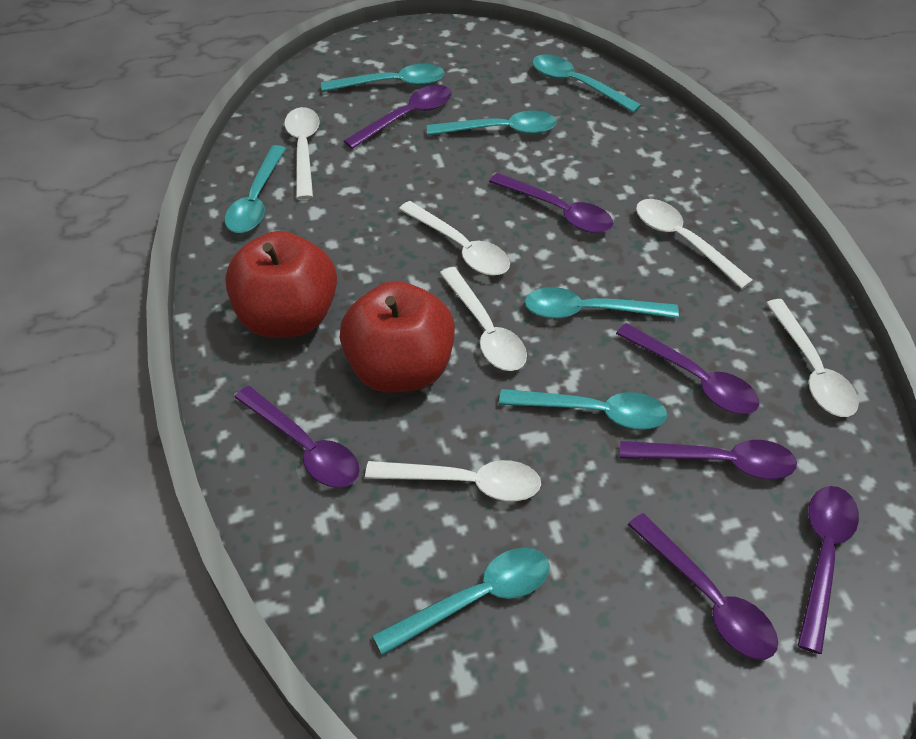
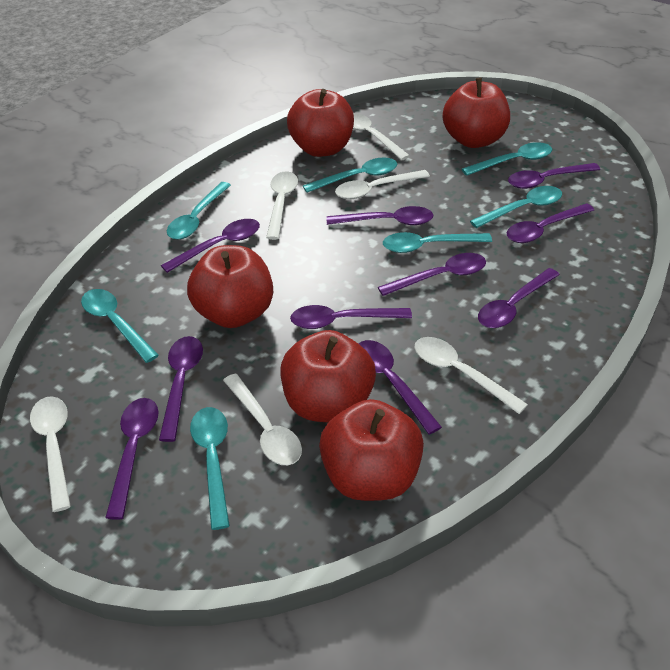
purple spoon: 7 -> 10
red apple: 2 -> 5

